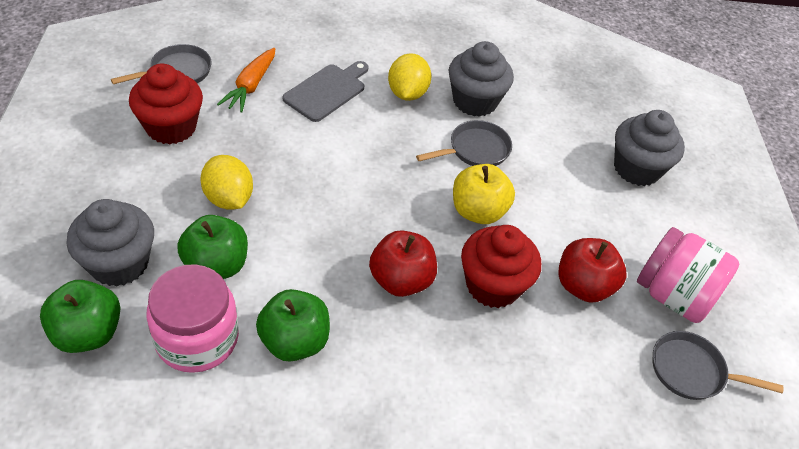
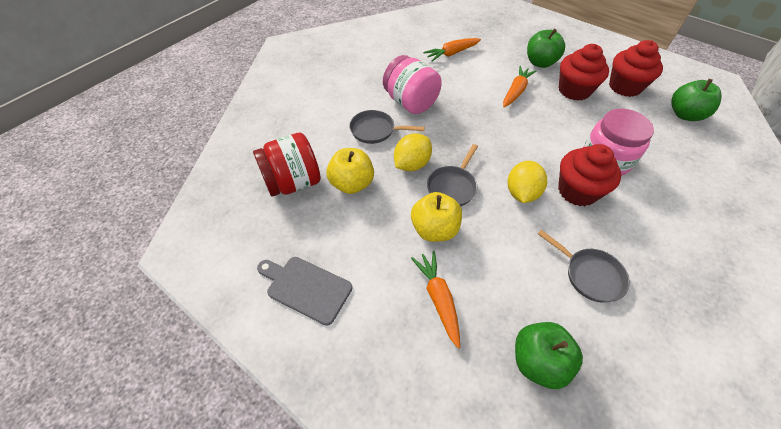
grey cupcake: 3 -> 0
orange carrot: 1 -> 3
red apple: 2 -> 0
red cupcake: 2 -> 3
red jar: 0 -> 1
yellow apple: 1 -> 2

